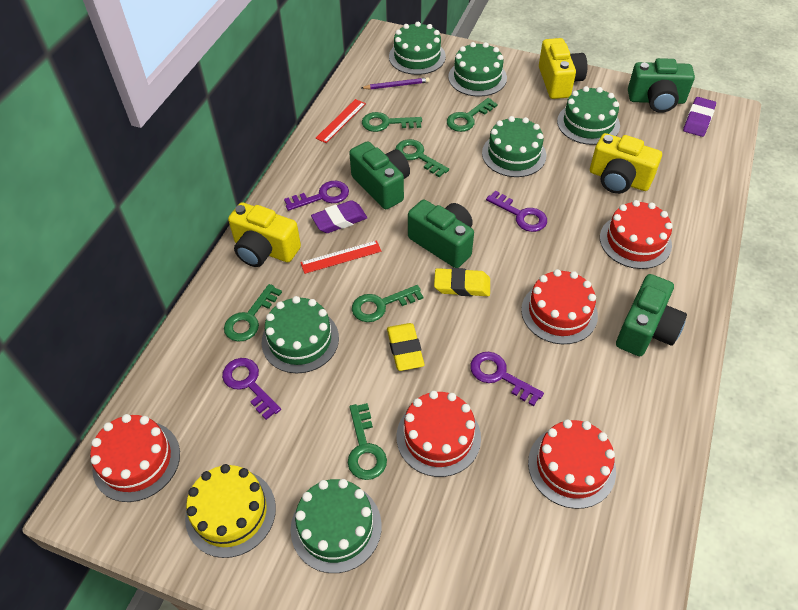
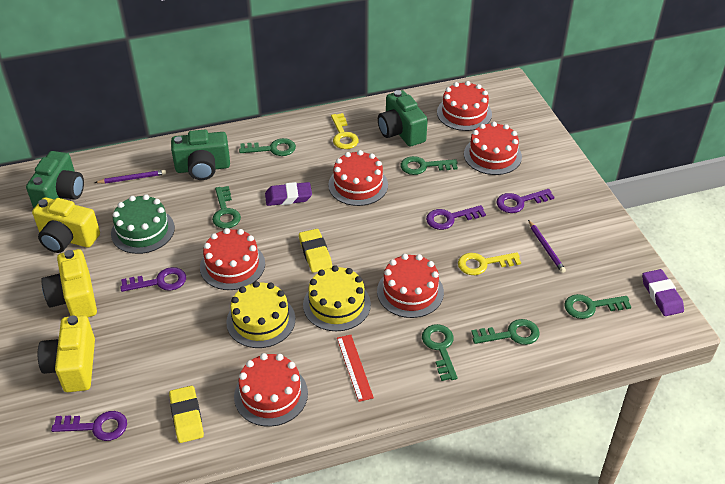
green cake: 6 -> 1
green camera: 4 -> 3
purple pencil: 1 -> 2
red cake: 5 -> 6
red ruler: 2 -> 1
yellow cake: 1 -> 2
yellow key: 0 -> 2

